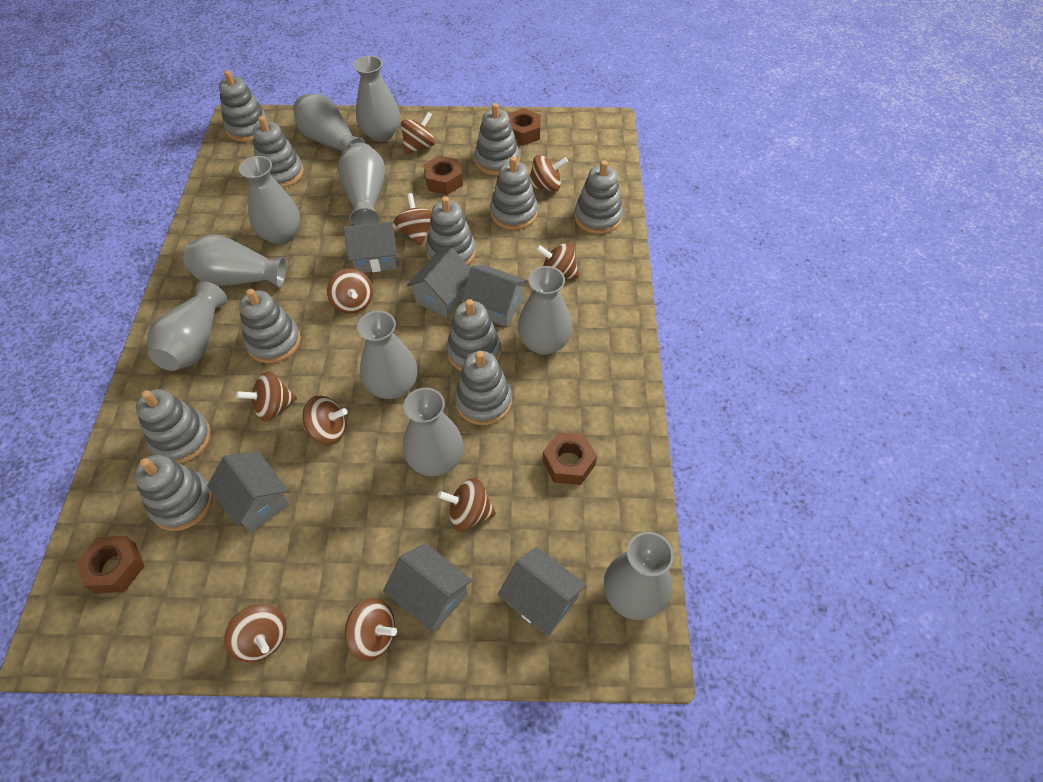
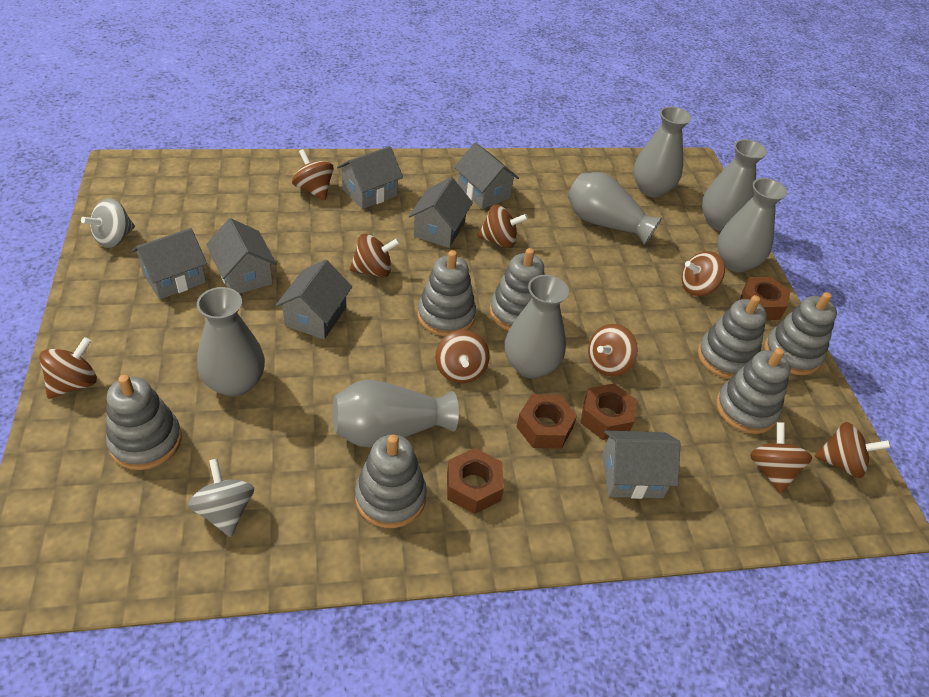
brown spinning top: 10 -> 9
grey house: 6 -> 7
grey spinning top: 0 -> 2
grey stacking toy: 11 -> 7
grey vase: 10 -> 7

